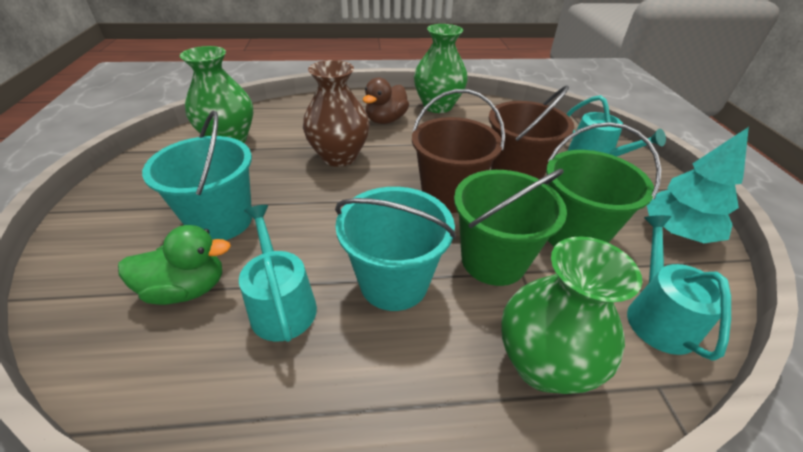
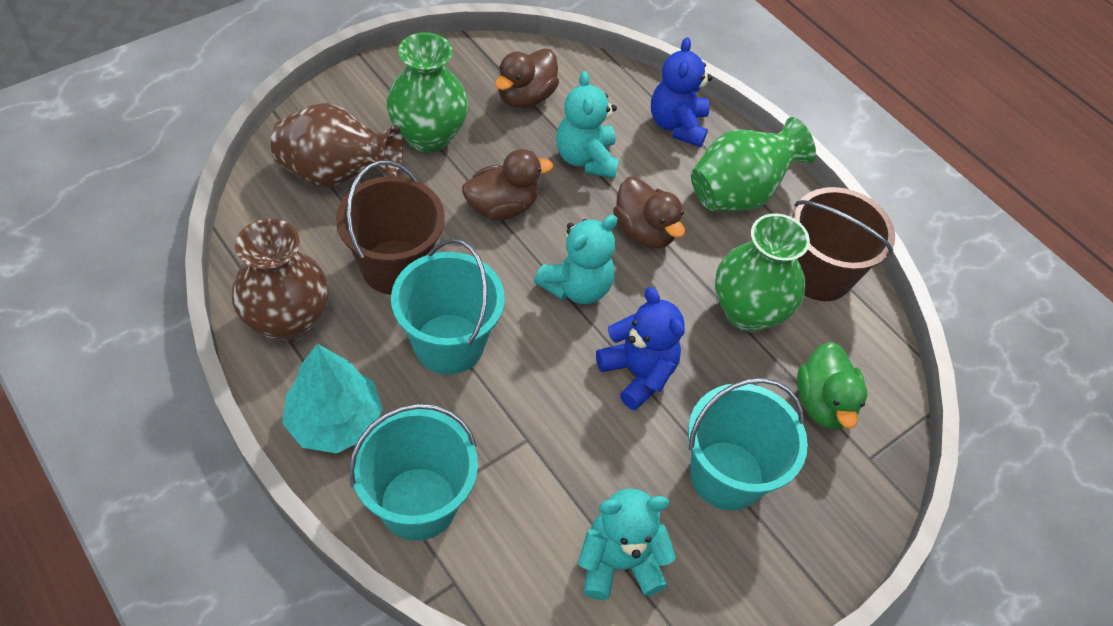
blue teddy bear: 0 -> 2
brown duck: 1 -> 3
brown vase: 1 -> 2
green bucket: 2 -> 0
turquoise bucket: 2 -> 3
turquoise teddy bear: 0 -> 3
turquoise watering can: 3 -> 0

